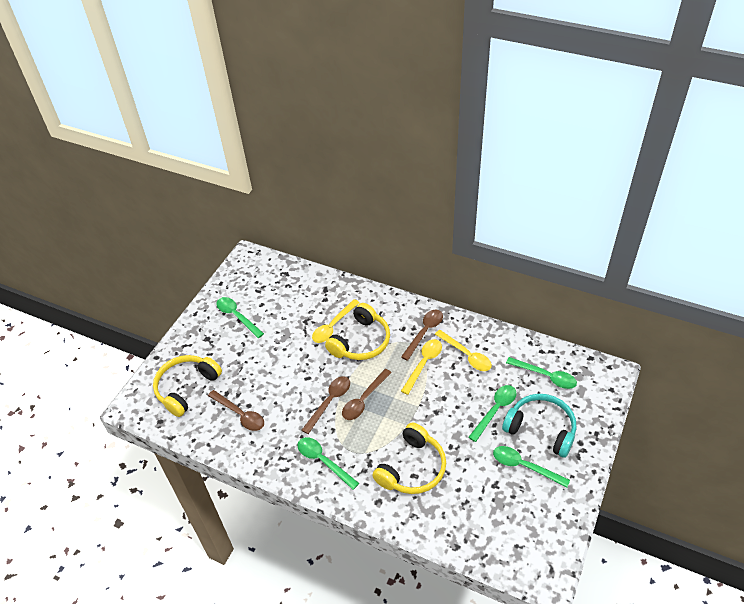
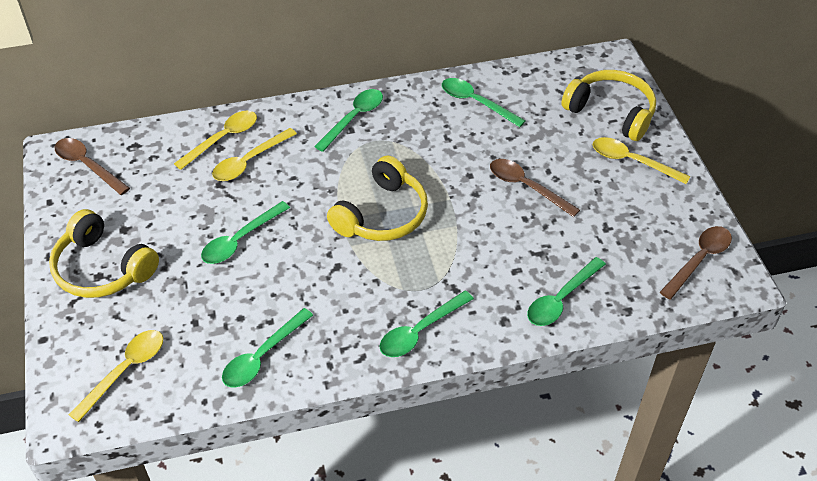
brown spoon: 4 -> 3
green spoon: 5 -> 6
turquoise headphones: 1 -> 0
yellow spoon: 3 -> 4

